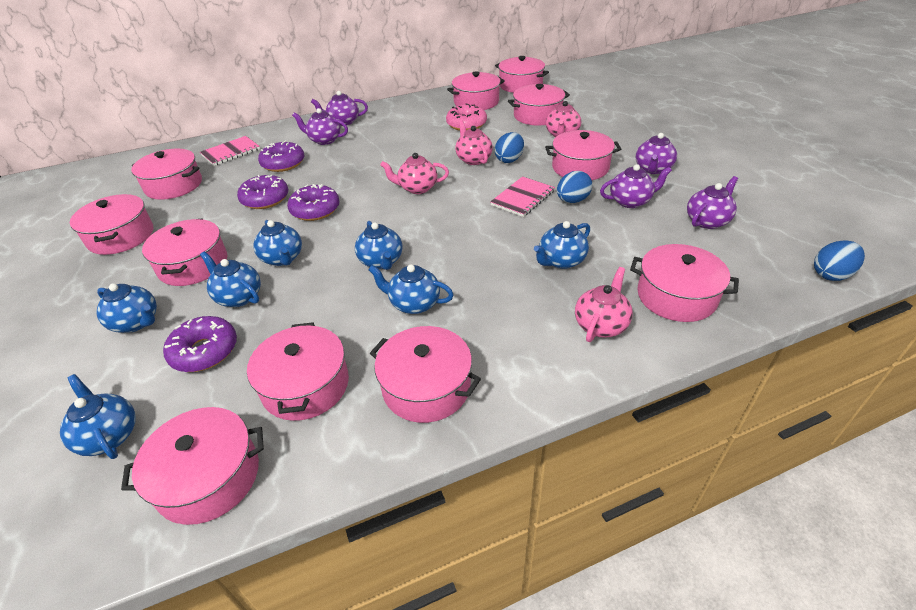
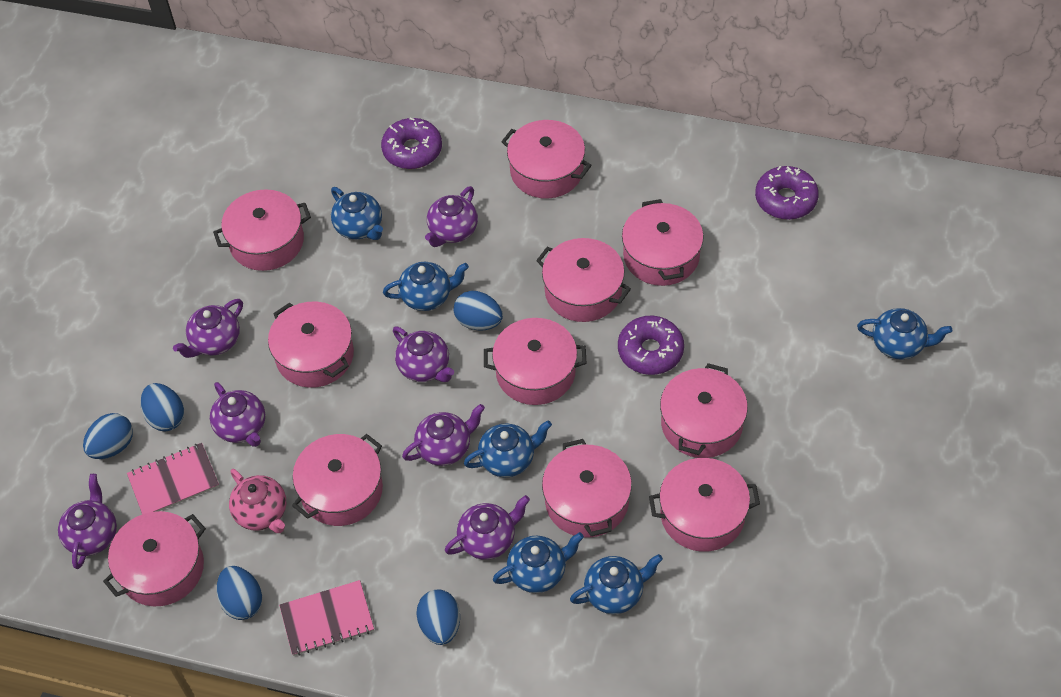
blue egg: 3 -> 5
blue teapot: 7 -> 6
pink donut: 1 -> 0
pink teapot: 4 -> 1
purple donut: 4 -> 3
purple teapot: 5 -> 7

